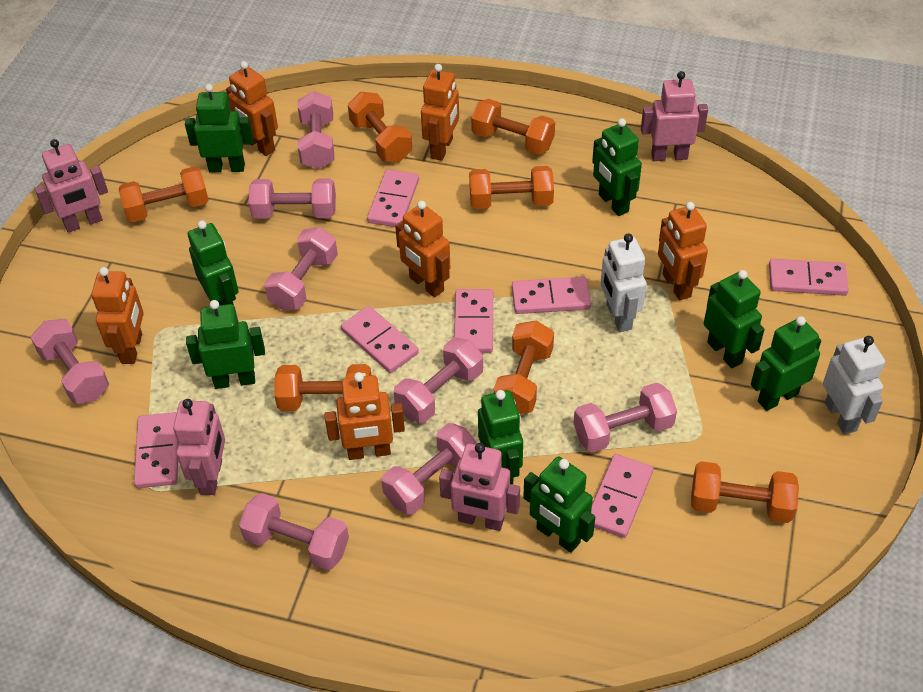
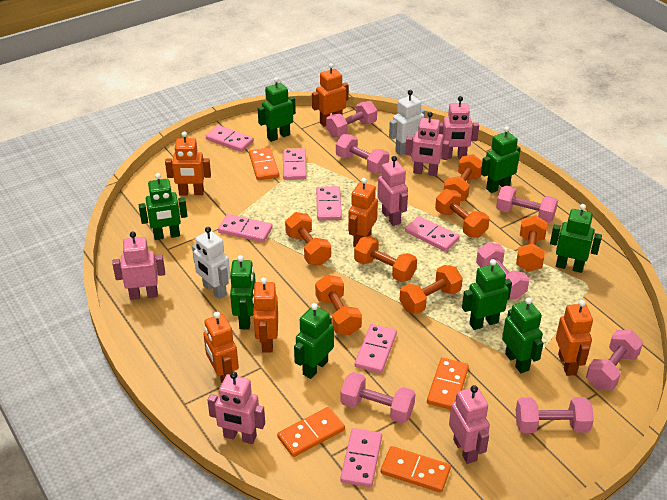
orange domino: 0 -> 4
pink dumbbell: 8 -> 7
pink robot: 4 -> 6

